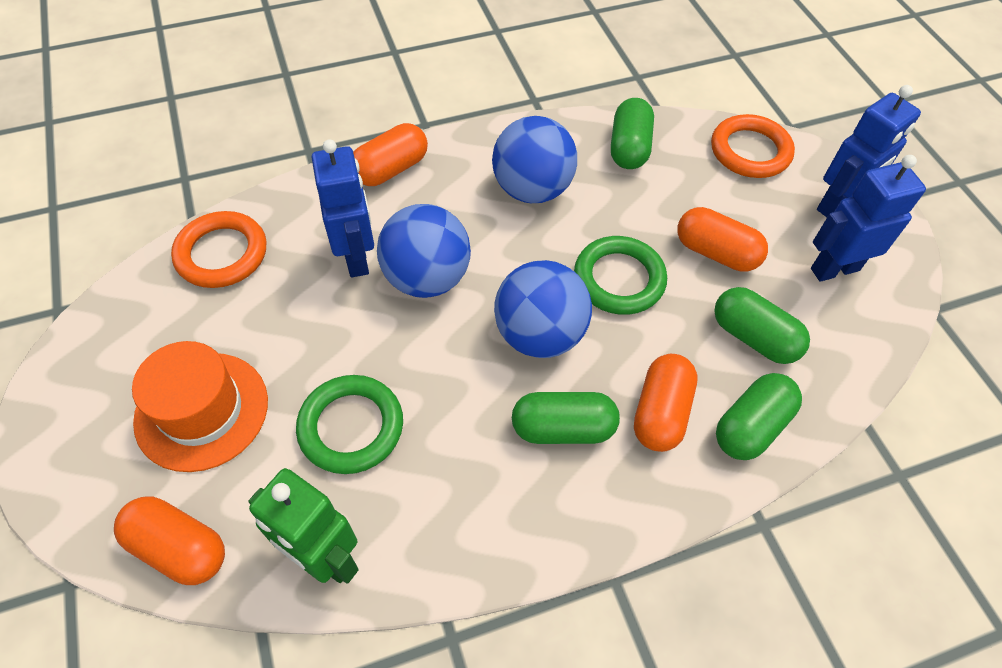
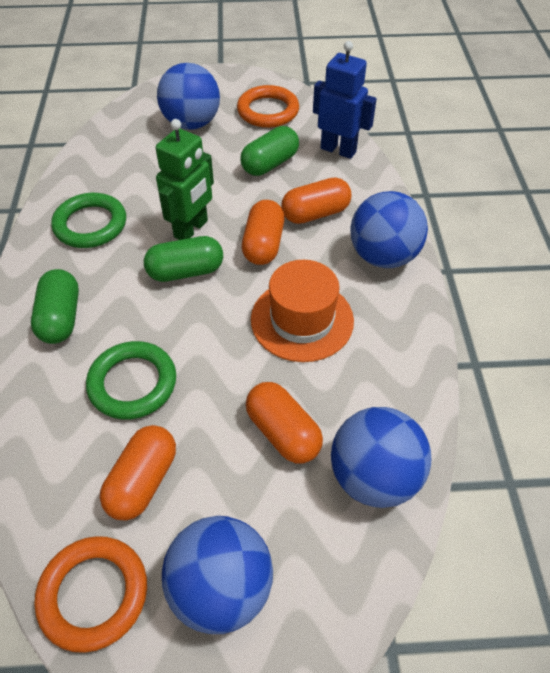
blue ball: 3 -> 4
blue robot: 3 -> 1
green capsule: 4 -> 3

